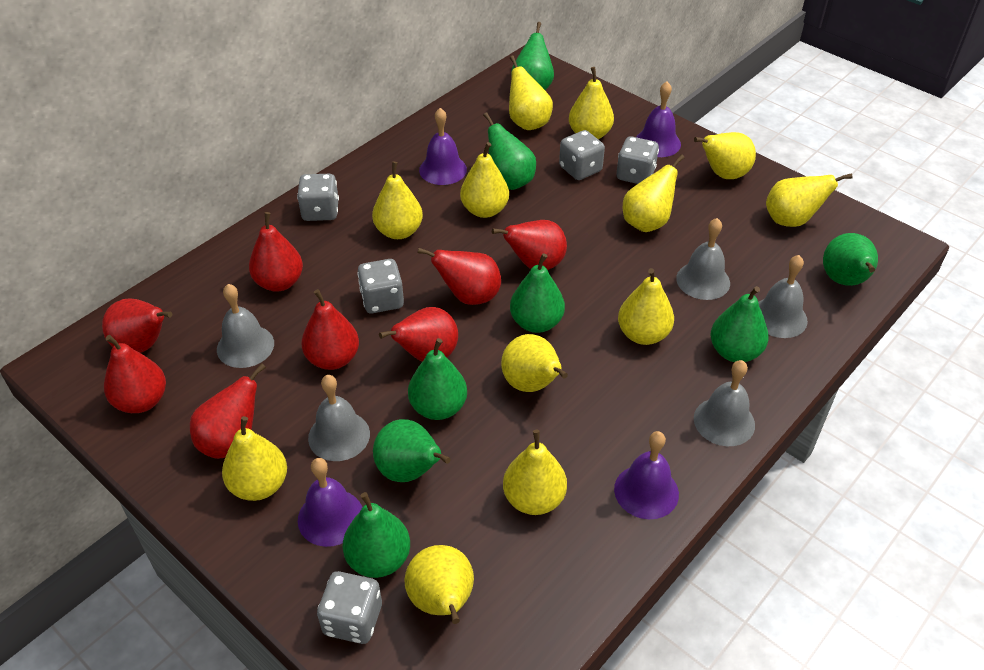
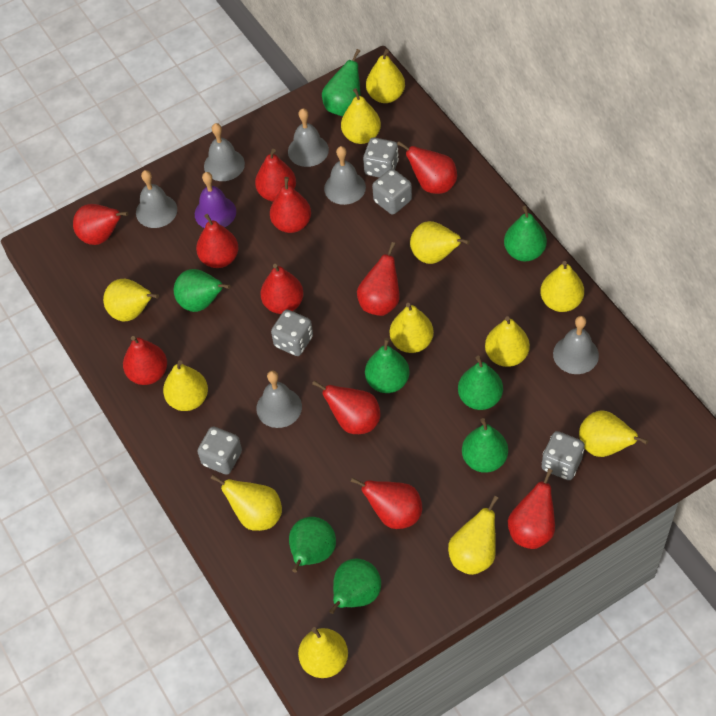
grey bell: 5 -> 6
purple bell: 4 -> 1
red pear: 8 -> 11

